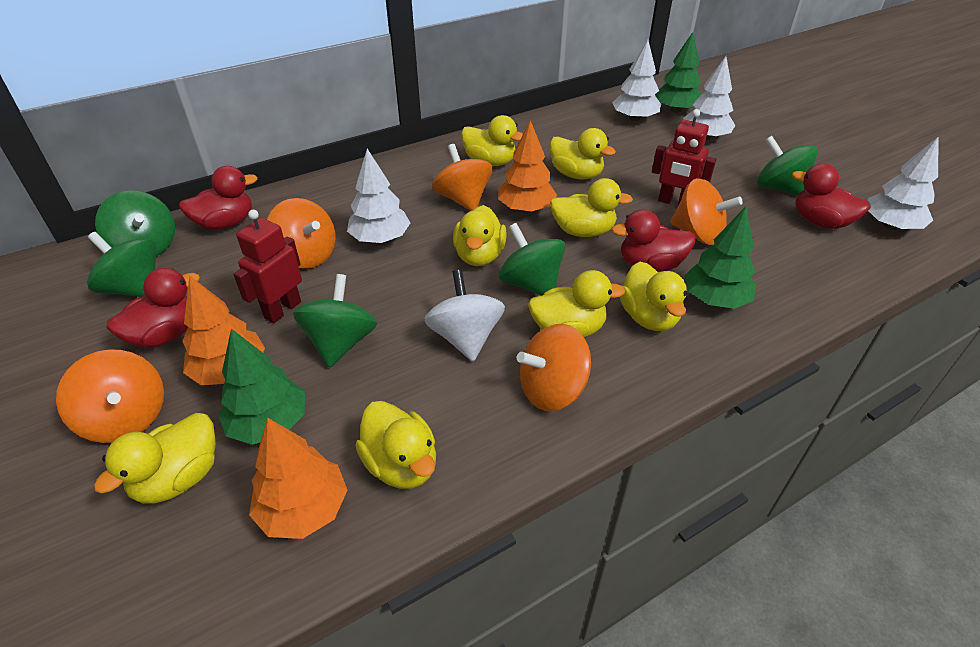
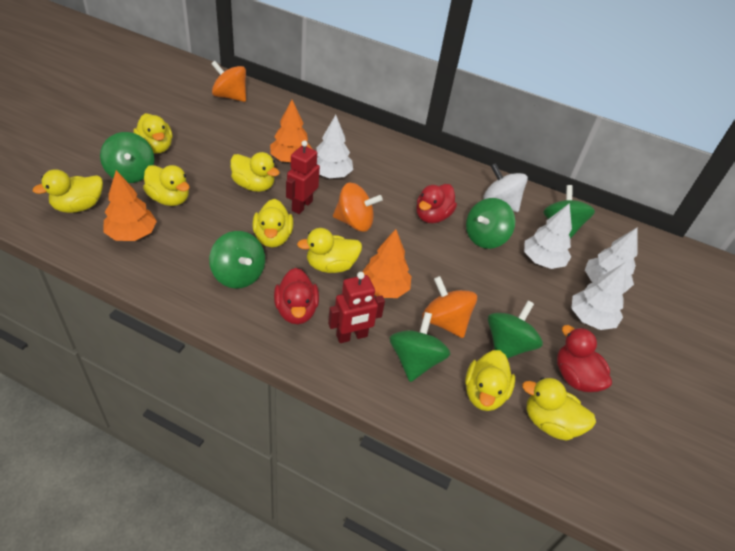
green spinning top: 5 -> 6
green tree: 3 -> 0
orange spinning top: 5 -> 3
red duck: 4 -> 3

